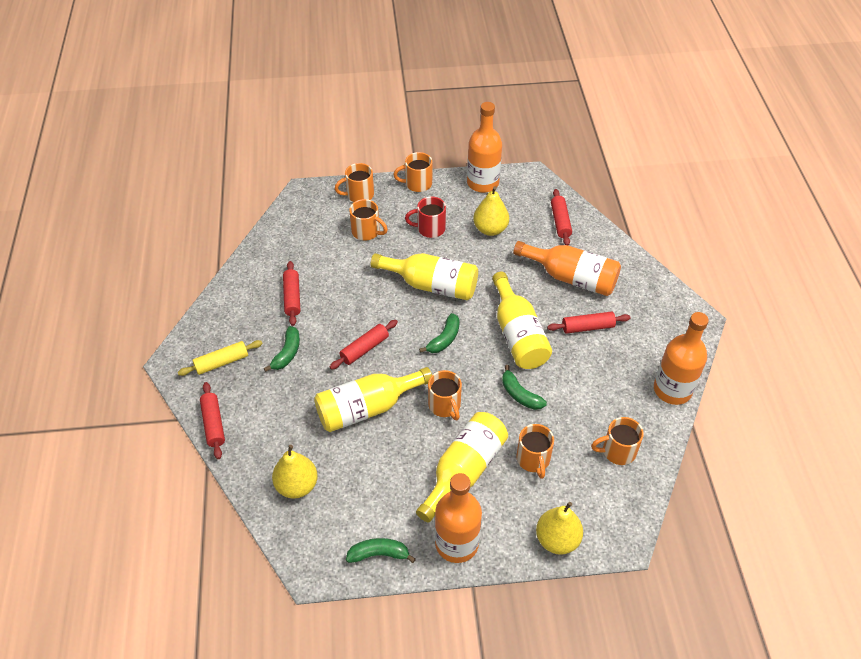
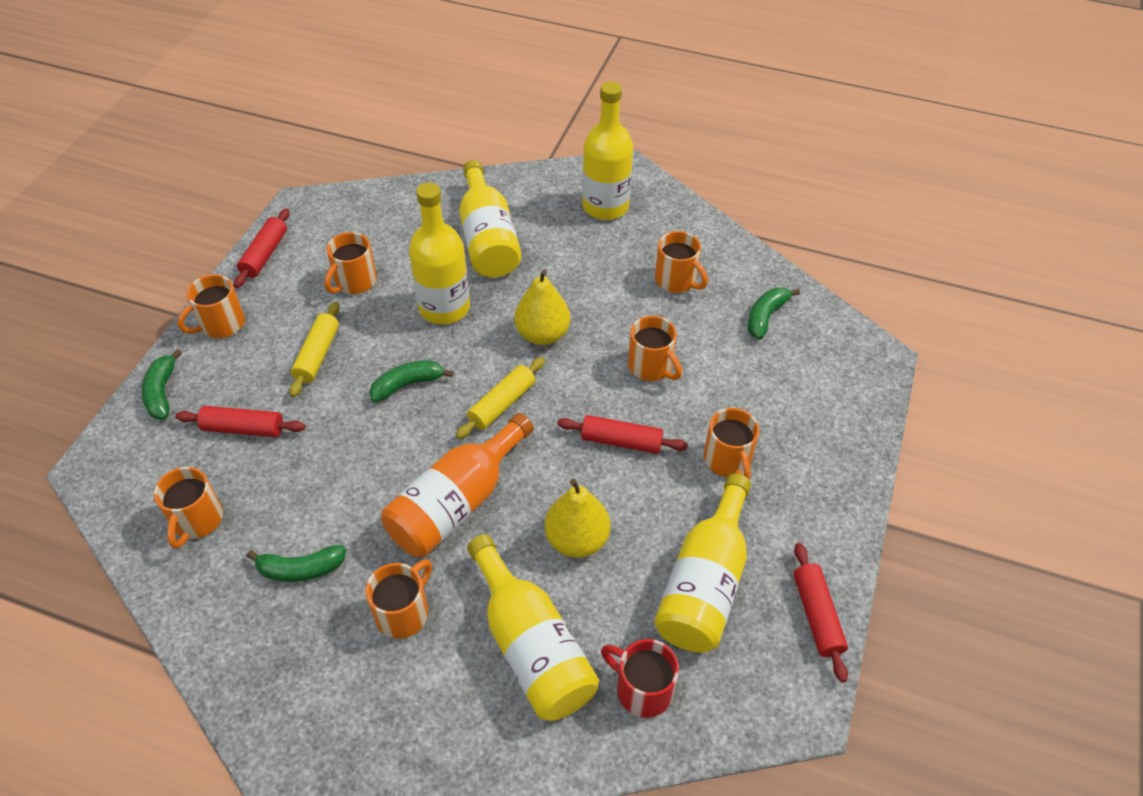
orange bottle: 4 -> 1
orange mug: 6 -> 7
red rolling pin: 5 -> 4
yellow bottle: 4 -> 5
yellow pear: 3 -> 2
yellow rolling pin: 1 -> 2

